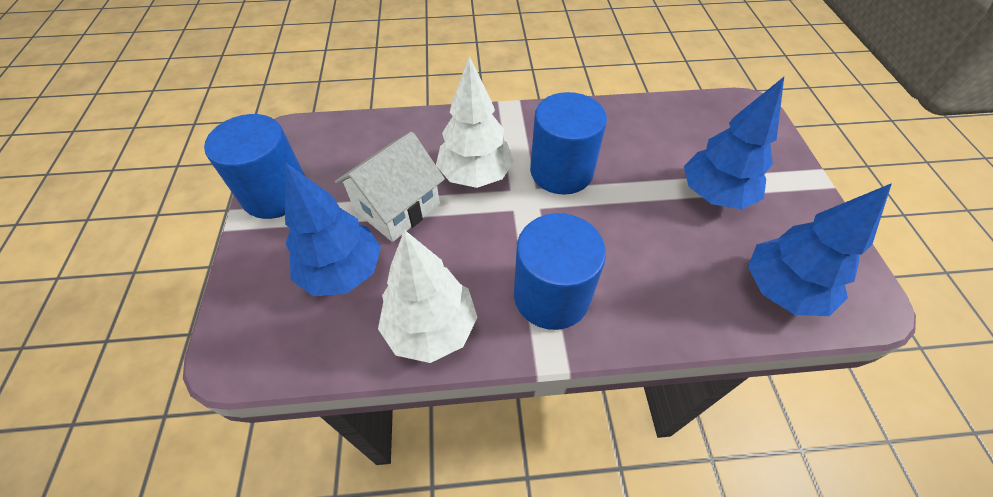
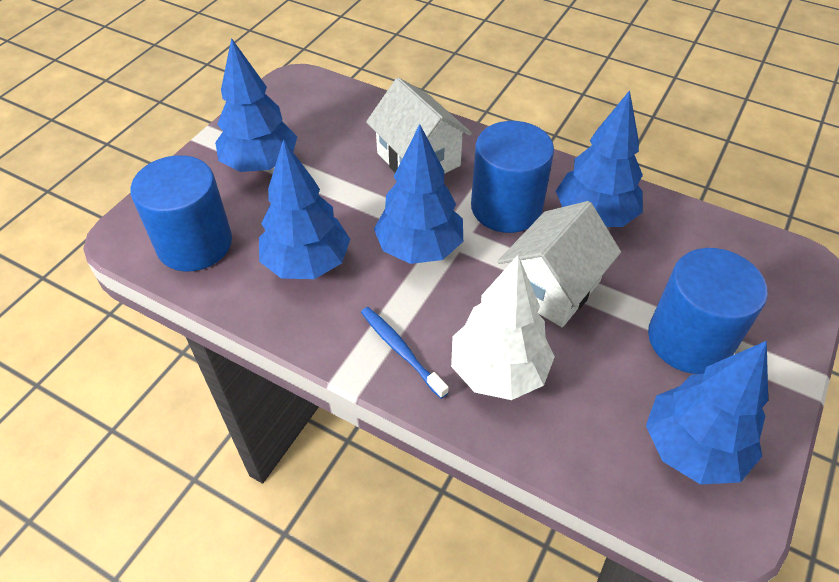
blue toothbrush: 0 -> 1
blue tree: 3 -> 5
white house: 1 -> 2
white tree: 2 -> 1

